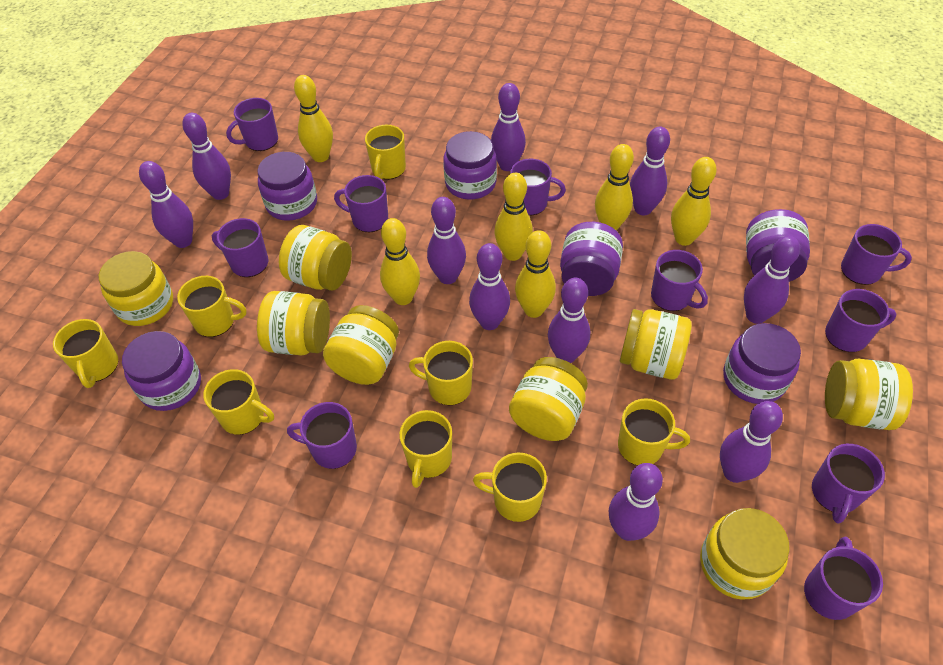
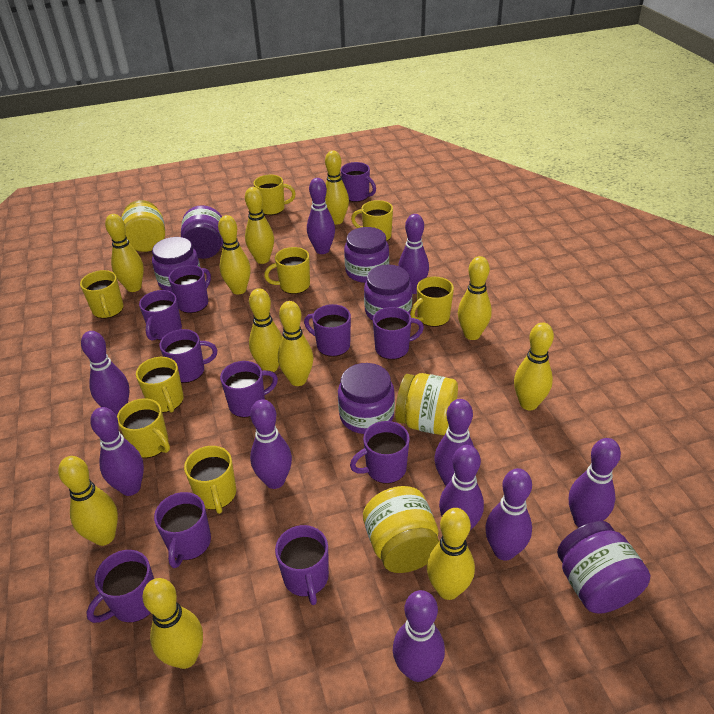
purple mug: 10 -> 11
yellow bowling pin: 6 -> 11
yellow jar: 8 -> 3

